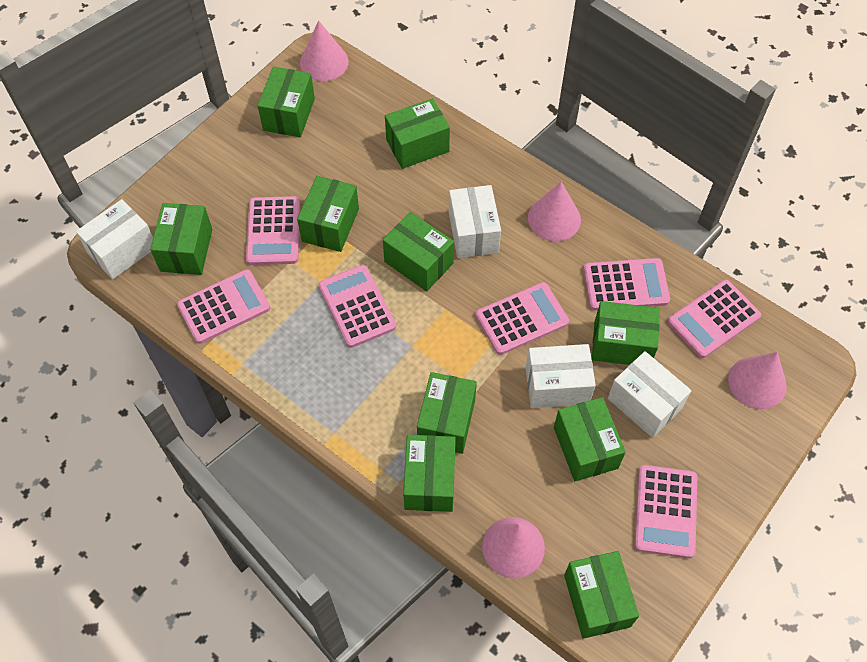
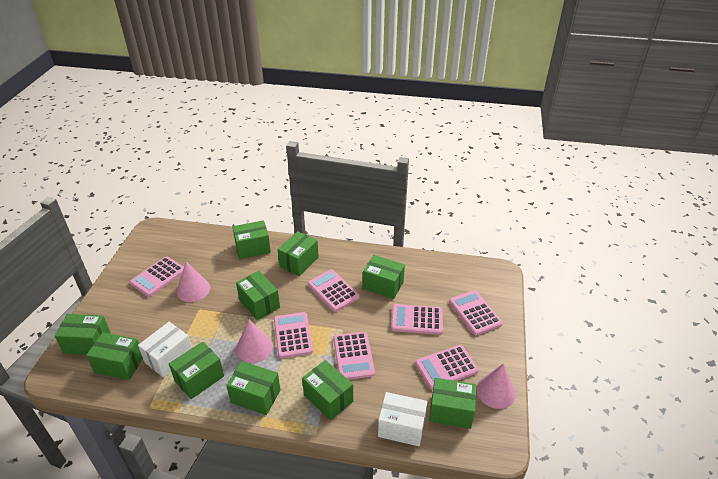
pink cone: 4 -> 3
white box: 4 -> 2

